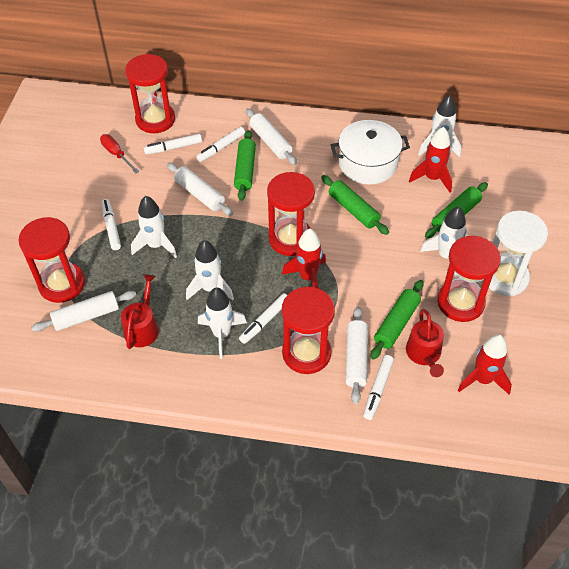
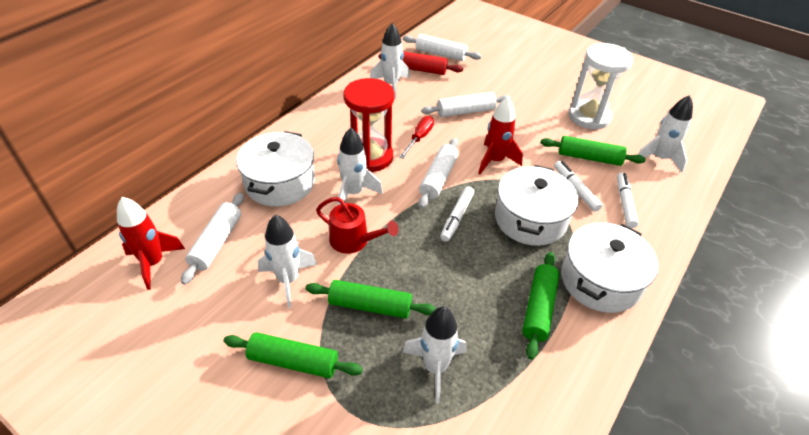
red hourglass: 5 -> 1
red rocket: 3 -> 2
red rolling pin: 0 -> 1
red watering can: 2 -> 1
white marker: 5 -> 3
white pot: 1 -> 3

